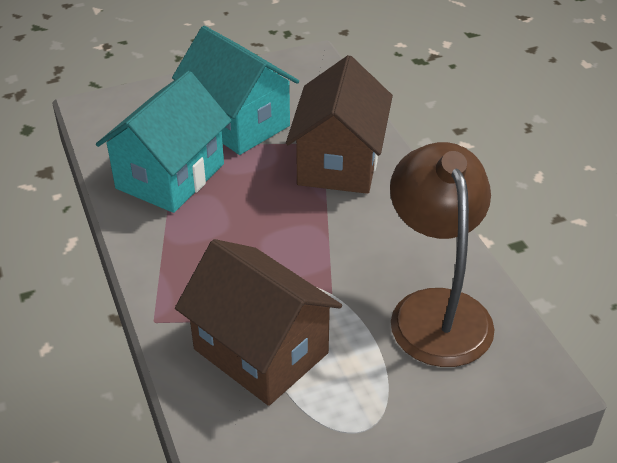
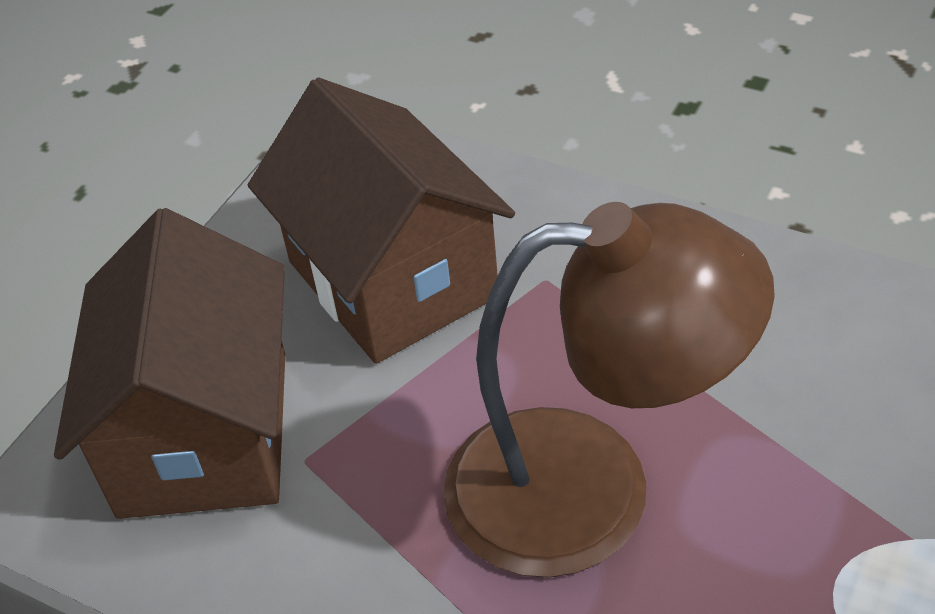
turquoise house: 2 -> 0

